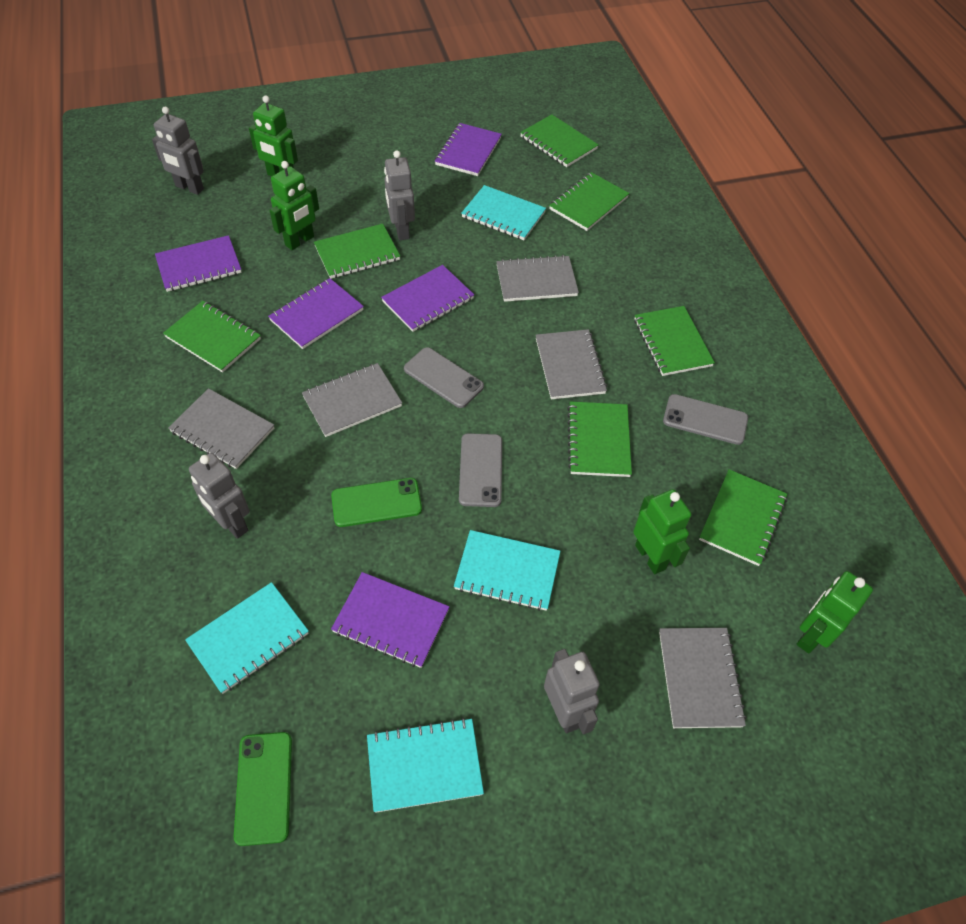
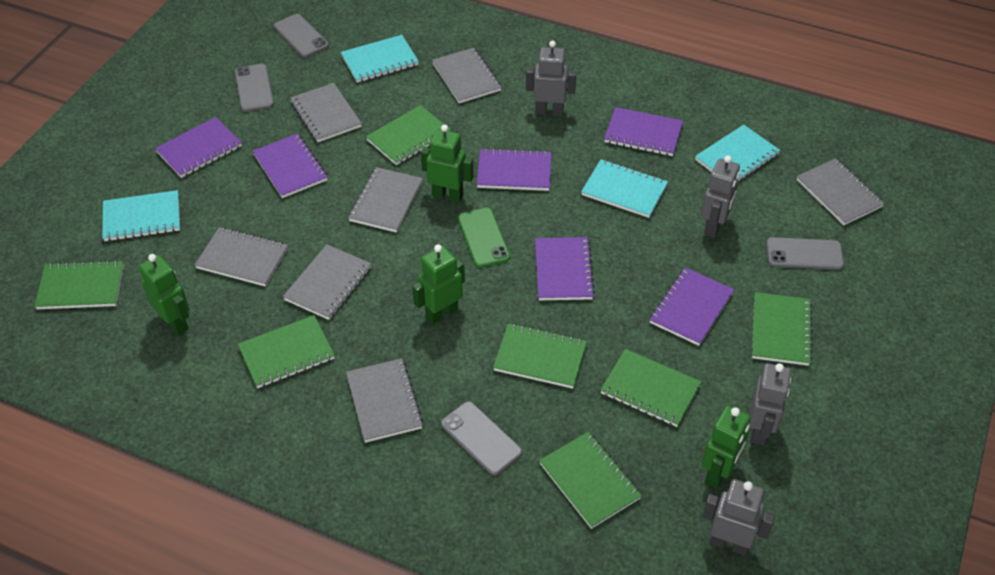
green phone: 2 -> 1
grey notebook: 5 -> 7
grey phone: 3 -> 4
purple notebook: 5 -> 6

